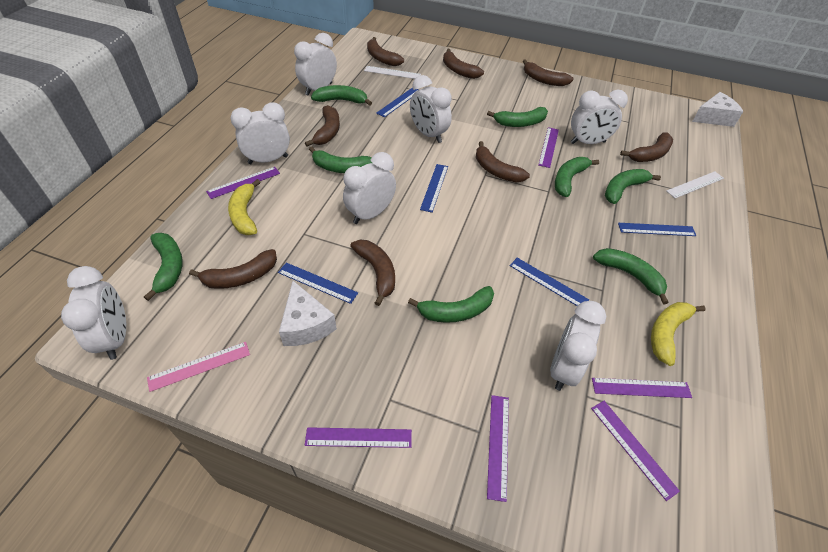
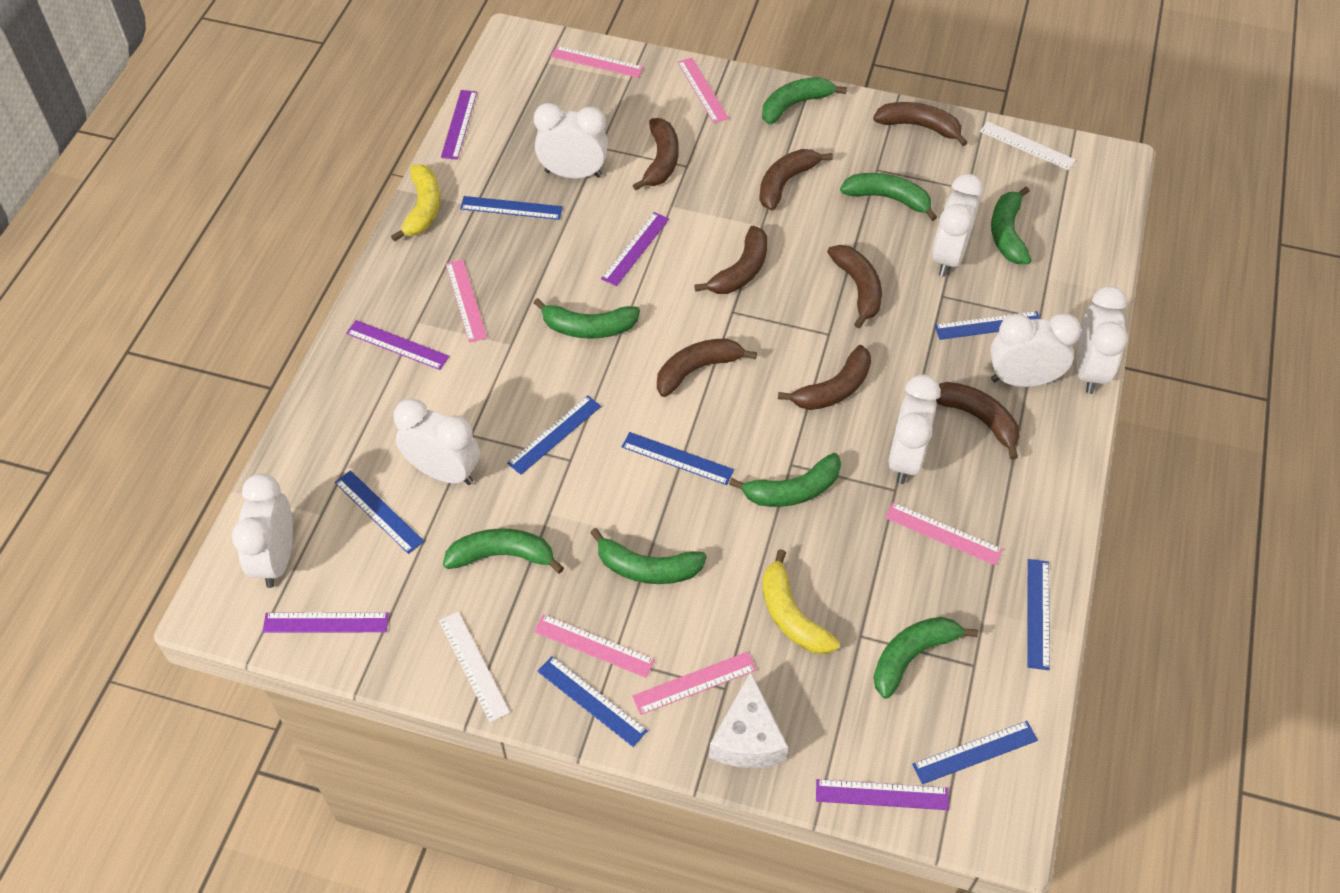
blue ruler: 5 -> 8
pink ruler: 1 -> 6
purple ruler: 6 -> 5
white cheese: 2 -> 1

